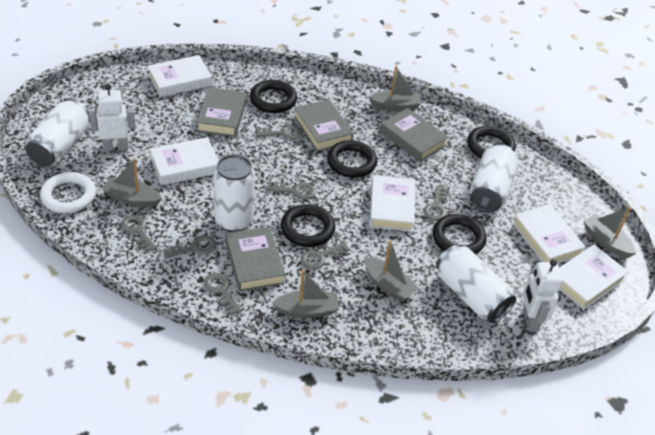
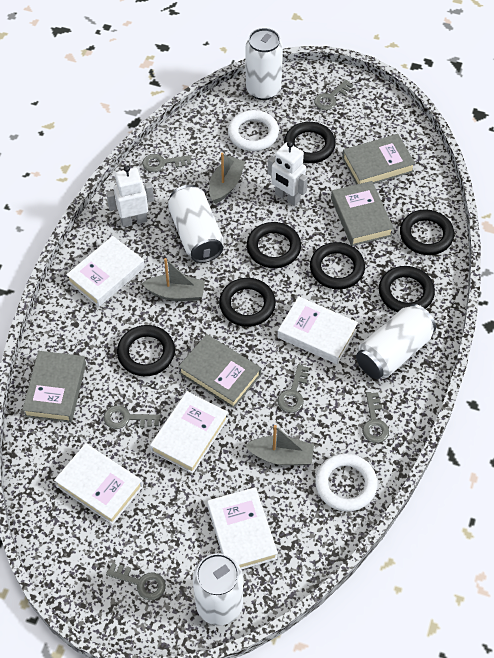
black ring: 5 -> 7
grey boat: 5 -> 3
grey key: 7 -> 6
white ring: 1 -> 2

